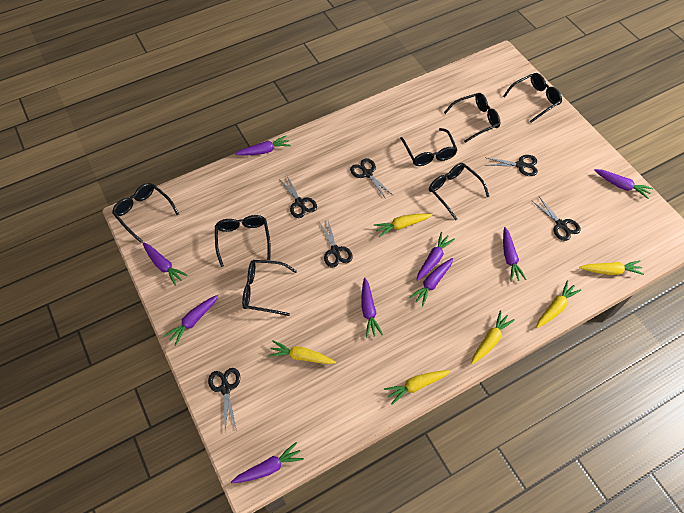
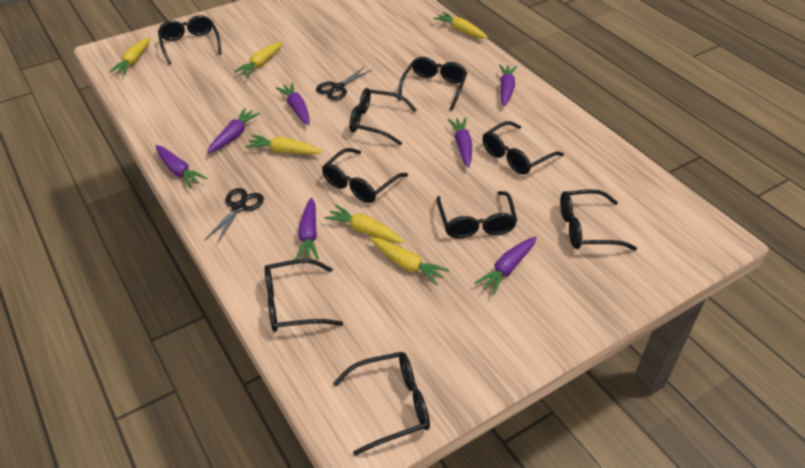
black glasses: 7 -> 9
black scissors: 6 -> 2
purple carrot: 9 -> 7

